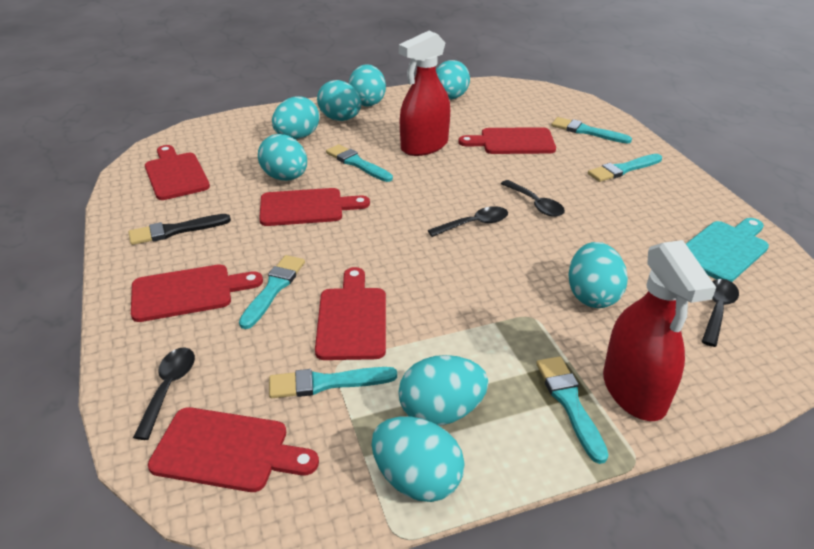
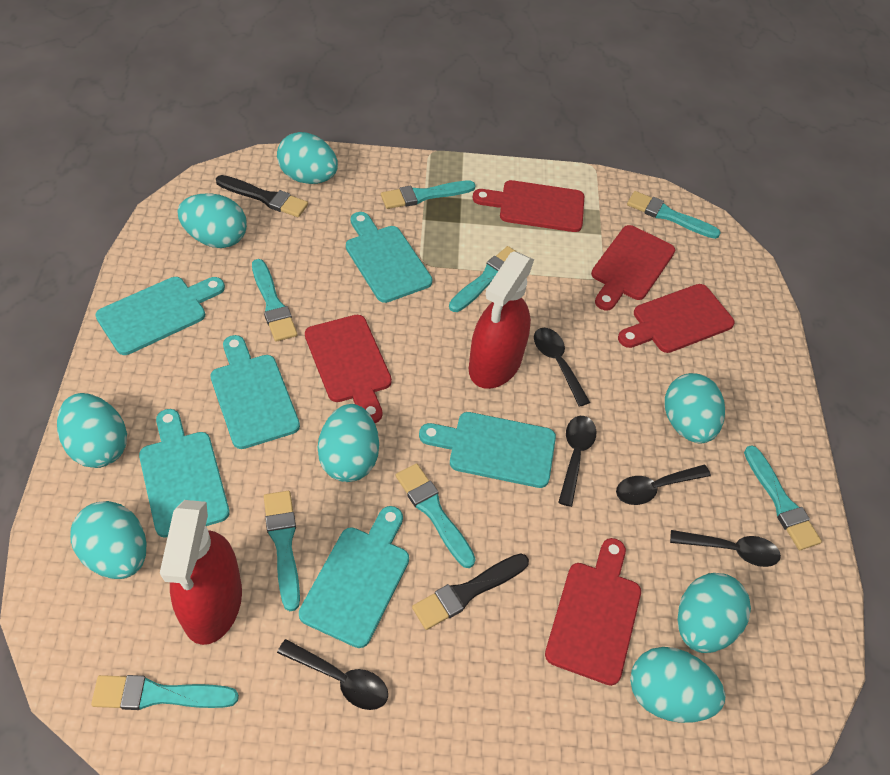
black brush: 1 -> 2
black spoon: 4 -> 5
red cutting board: 6 -> 5
turquoise brush: 6 -> 8
turquoise cutting board: 1 -> 6

